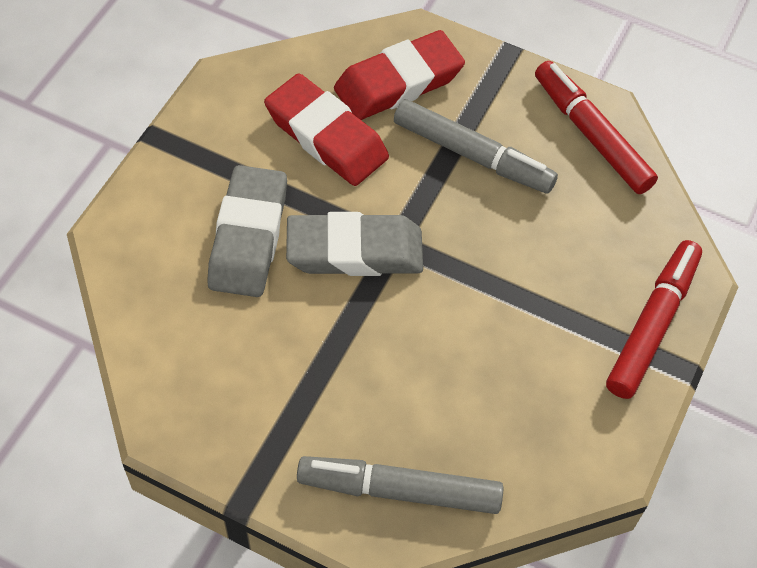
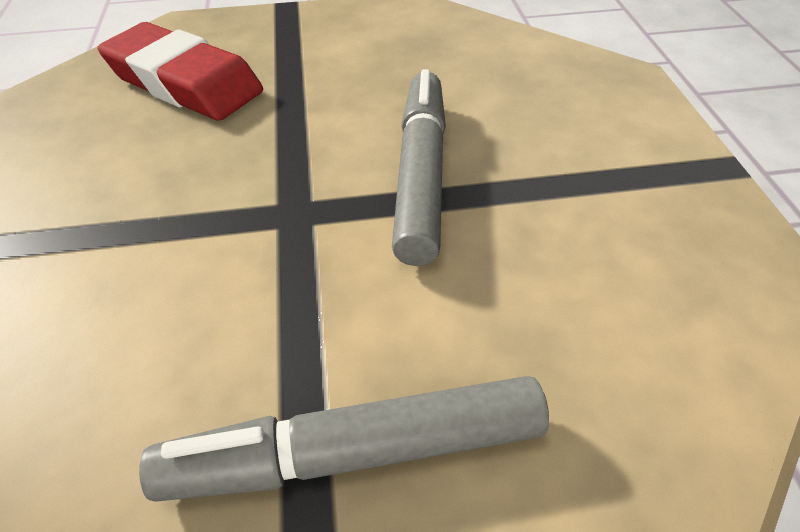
grey eraser: 2 -> 0
red eraser: 2 -> 1
red marker: 2 -> 0

